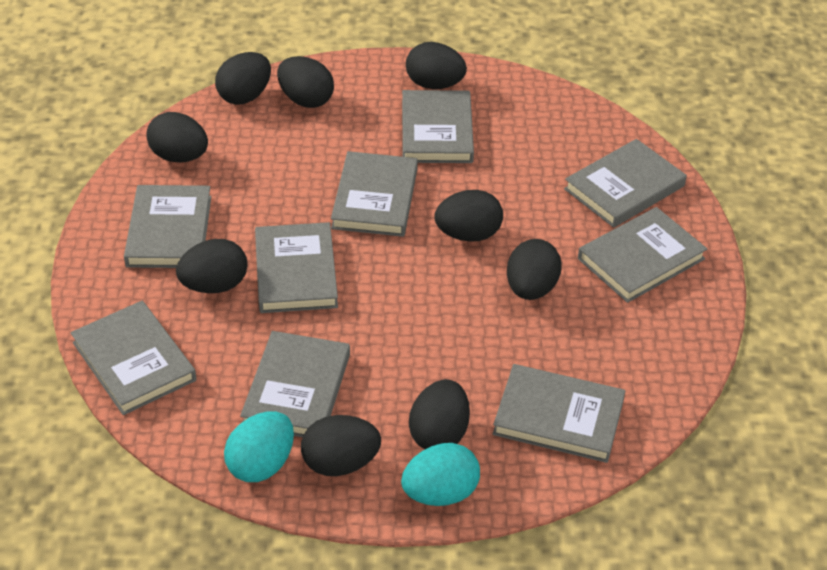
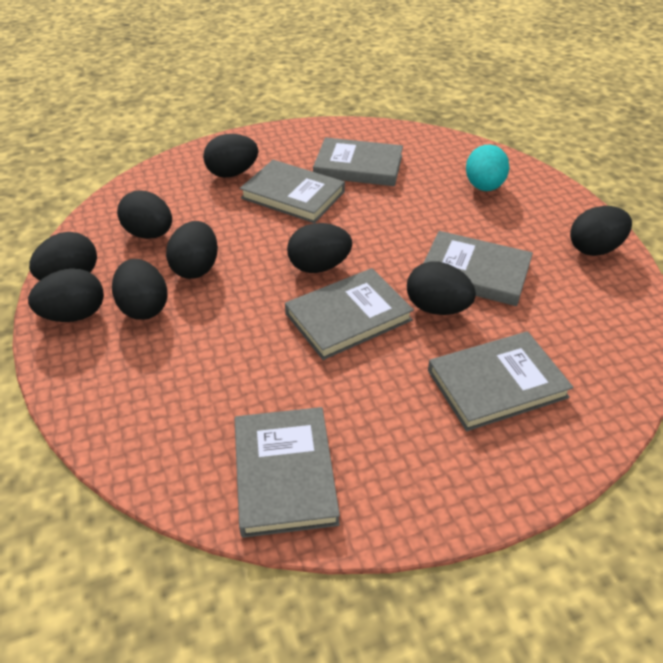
grey book: 9 -> 6
turquoise egg: 2 -> 1

